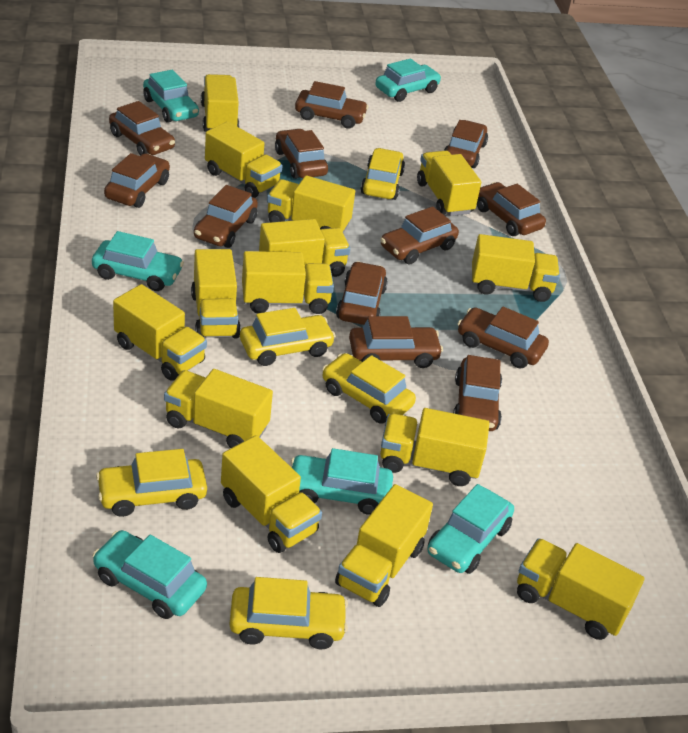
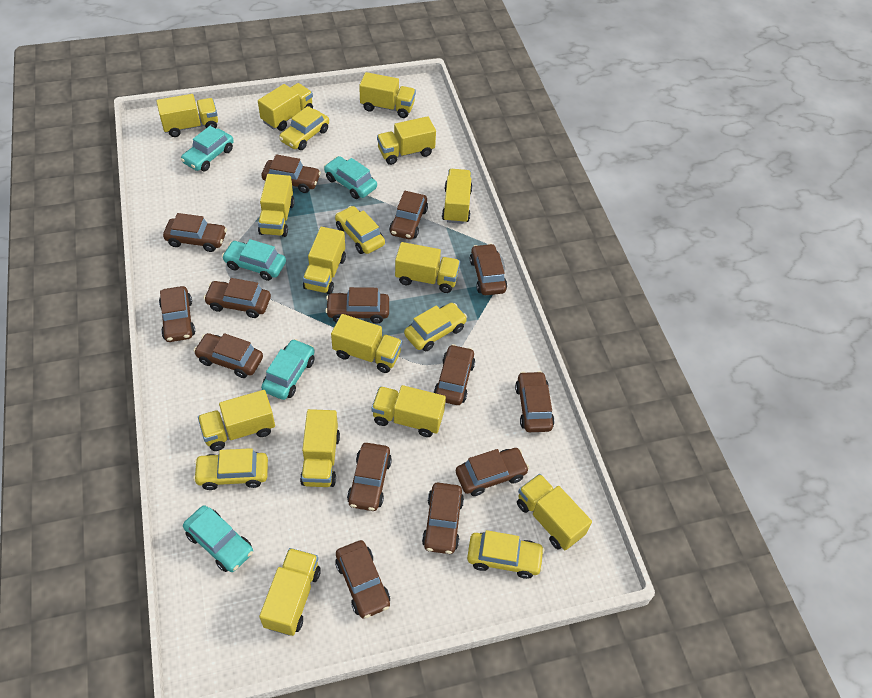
brown car: 12 -> 14
turquoise car: 6 -> 5

